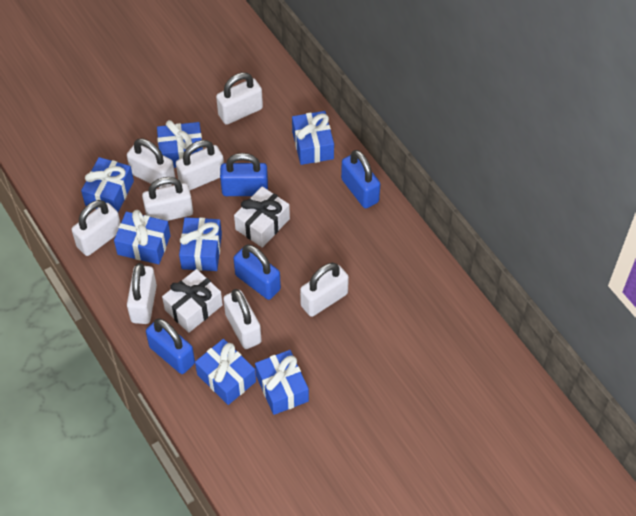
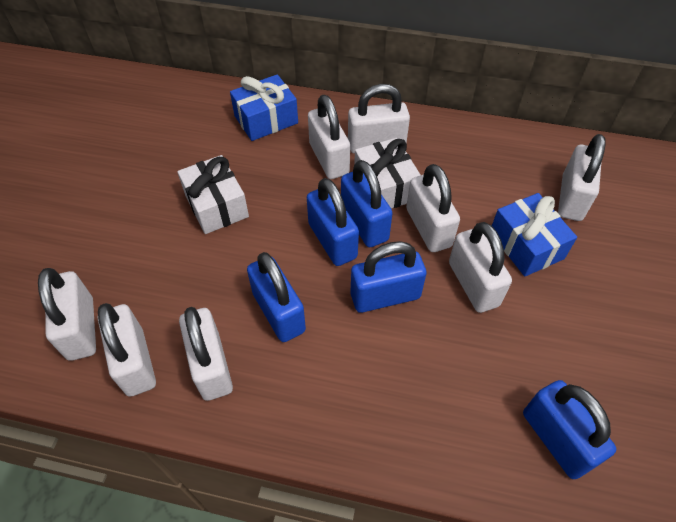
blue gift: 7 -> 2
blue padlock: 4 -> 5

